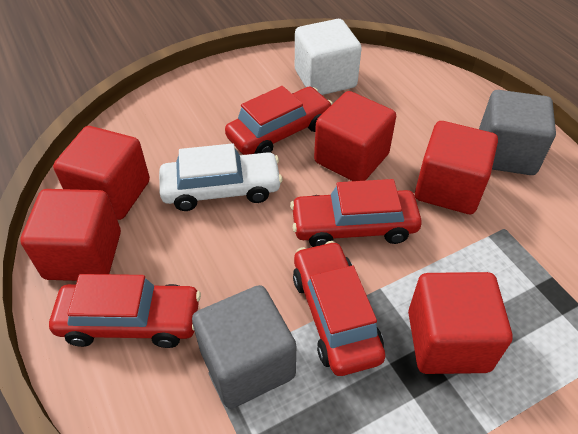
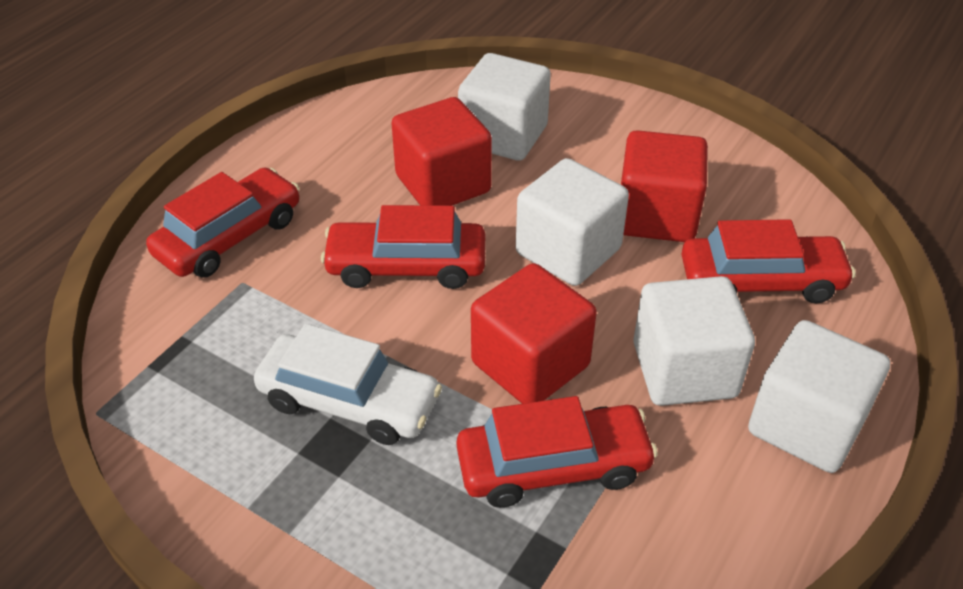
grey cube: 2 -> 0
red cube: 5 -> 3
white cube: 1 -> 4

